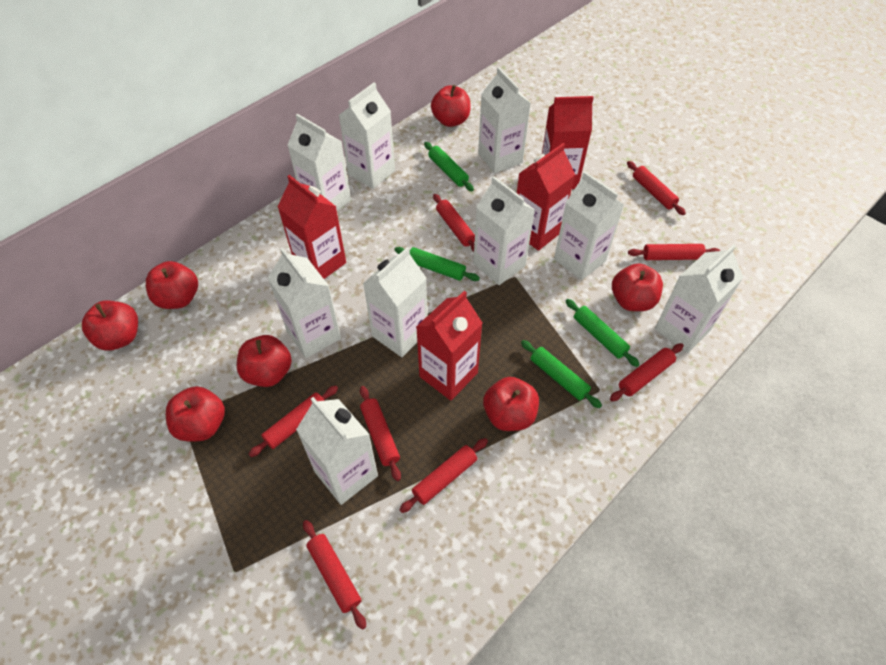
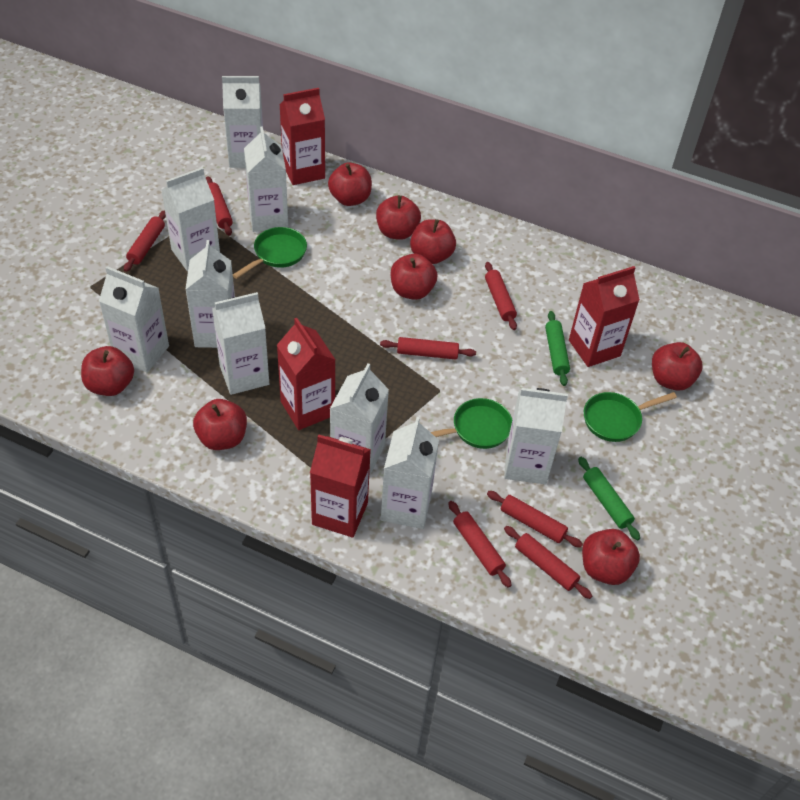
green pan: 0 -> 3
green rolling pin: 4 -> 2
red apple: 7 -> 8
red rolling pin: 8 -> 7

